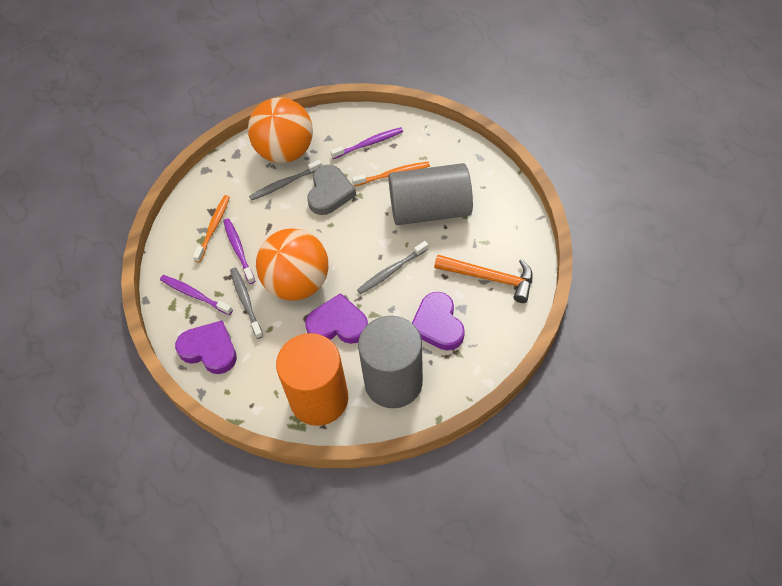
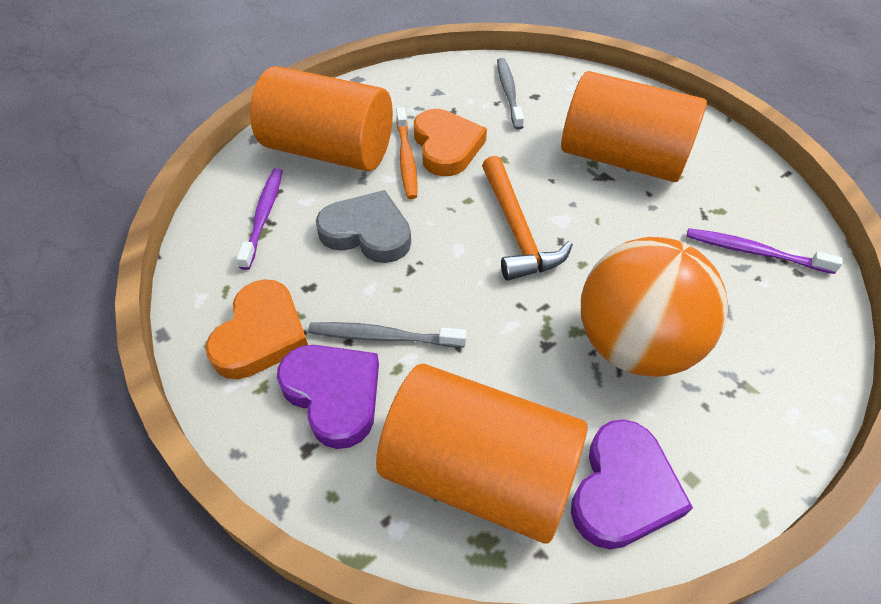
grey cylinder: 2 -> 0
grey toothbrush: 3 -> 2
orange ball: 2 -> 1
orange cylinder: 1 -> 3
orange heart: 0 -> 2
orange toothbrush: 2 -> 1
purple heart: 3 -> 2
purple toothbrush: 3 -> 2

